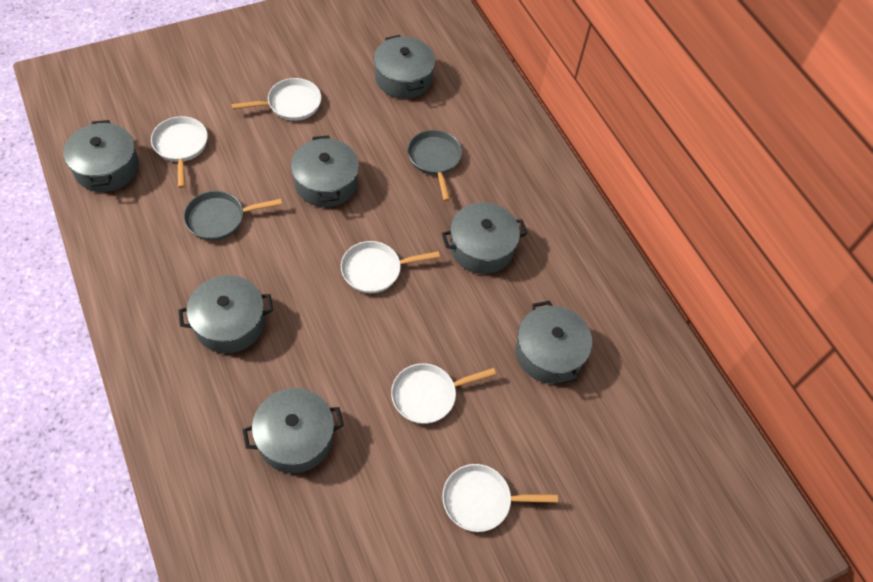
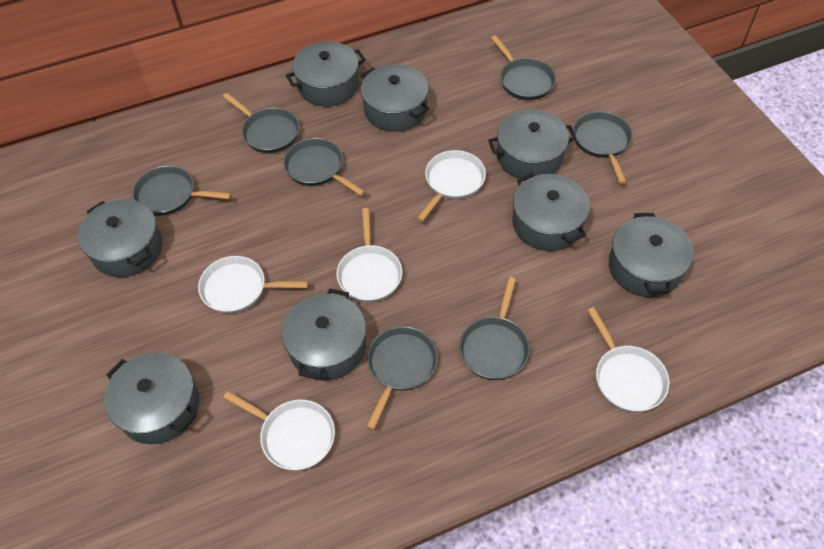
grey pan: 2 -> 7
grey pot: 7 -> 8

